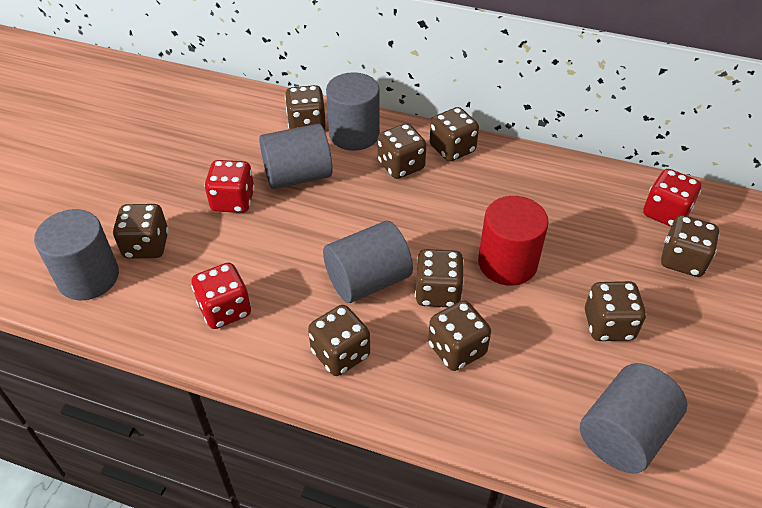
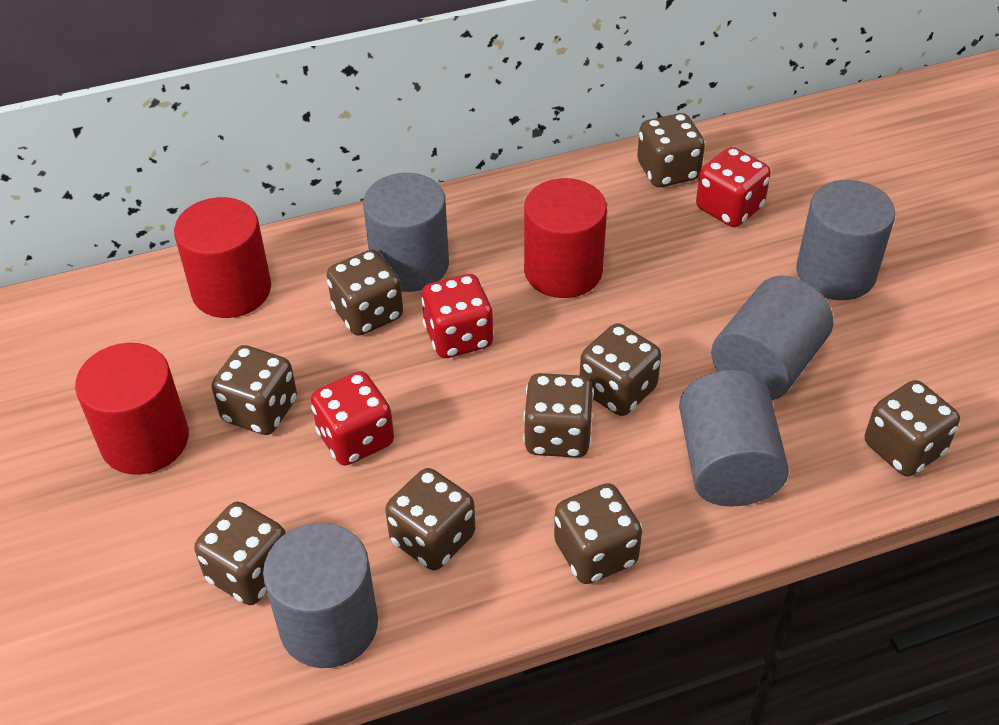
red cylinder: 1 -> 3

